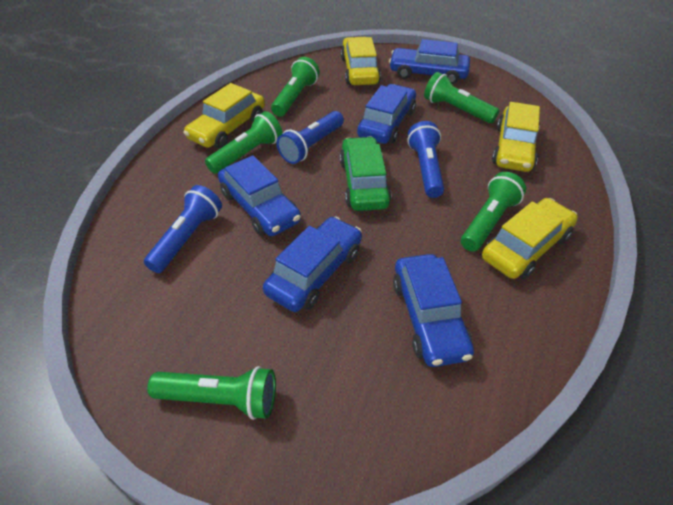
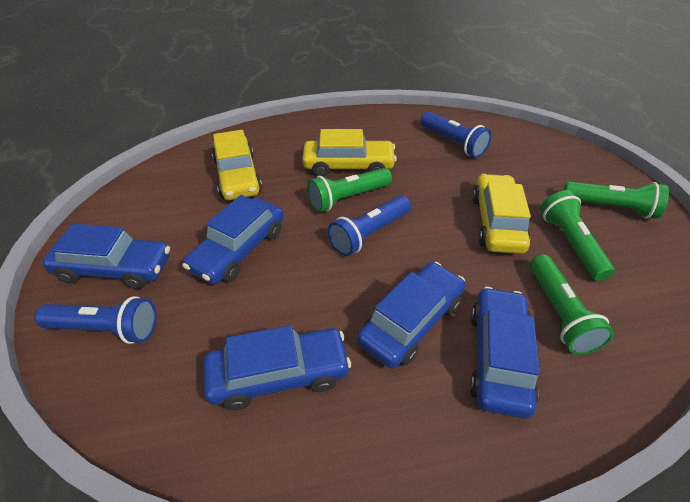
green car: 1 -> 0
green flashlight: 5 -> 4
yellow car: 4 -> 3

